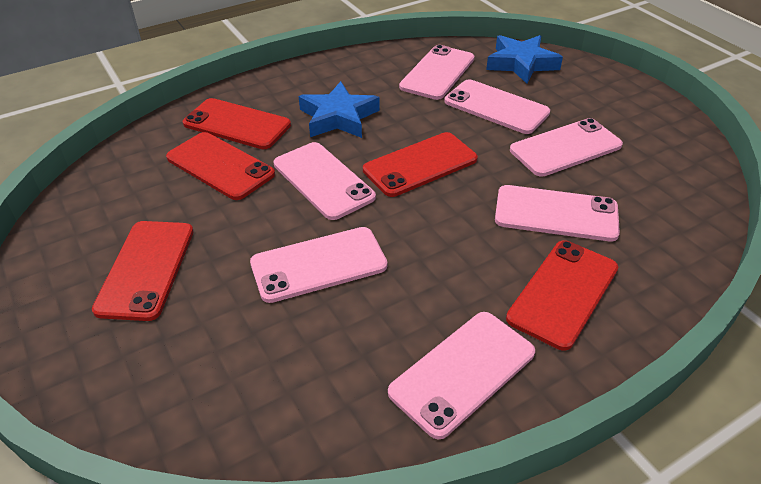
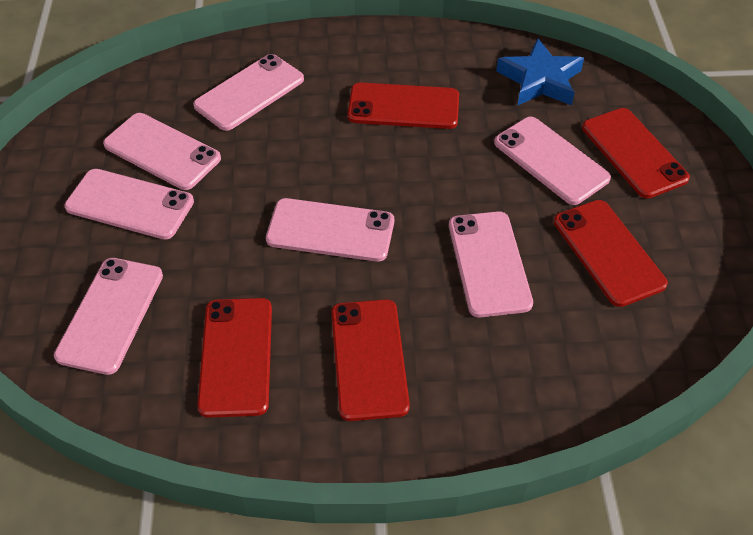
blue star: 2 -> 1

